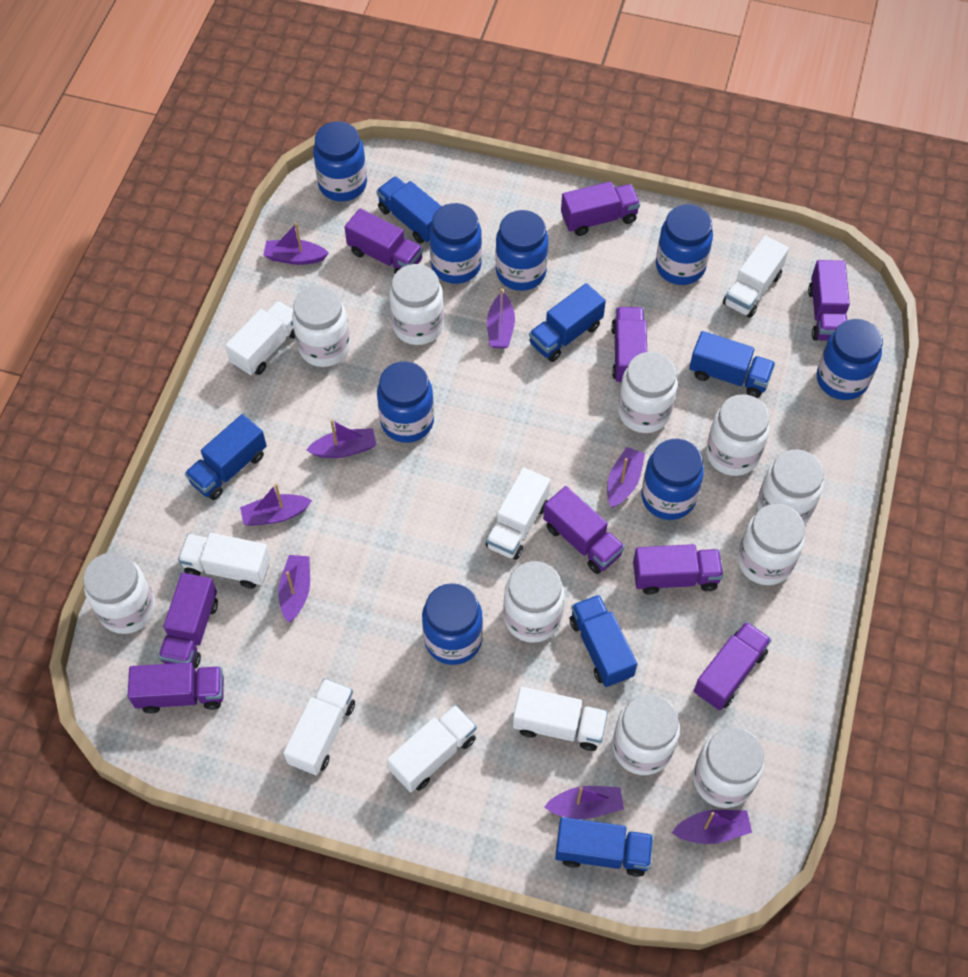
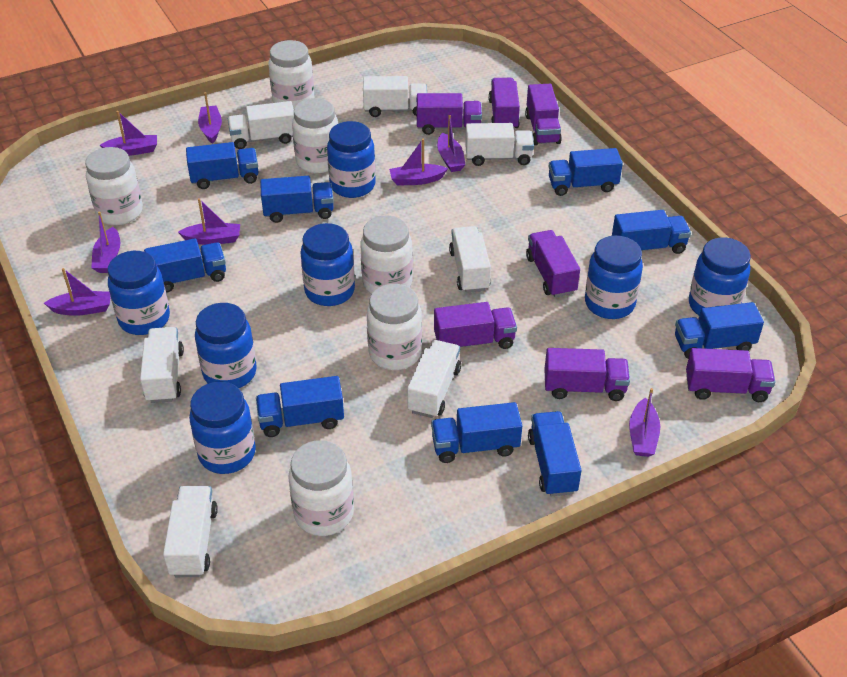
blue jar: 8 -> 7
blue truck: 6 -> 9
purple truck: 9 -> 7
white jar: 10 -> 6

